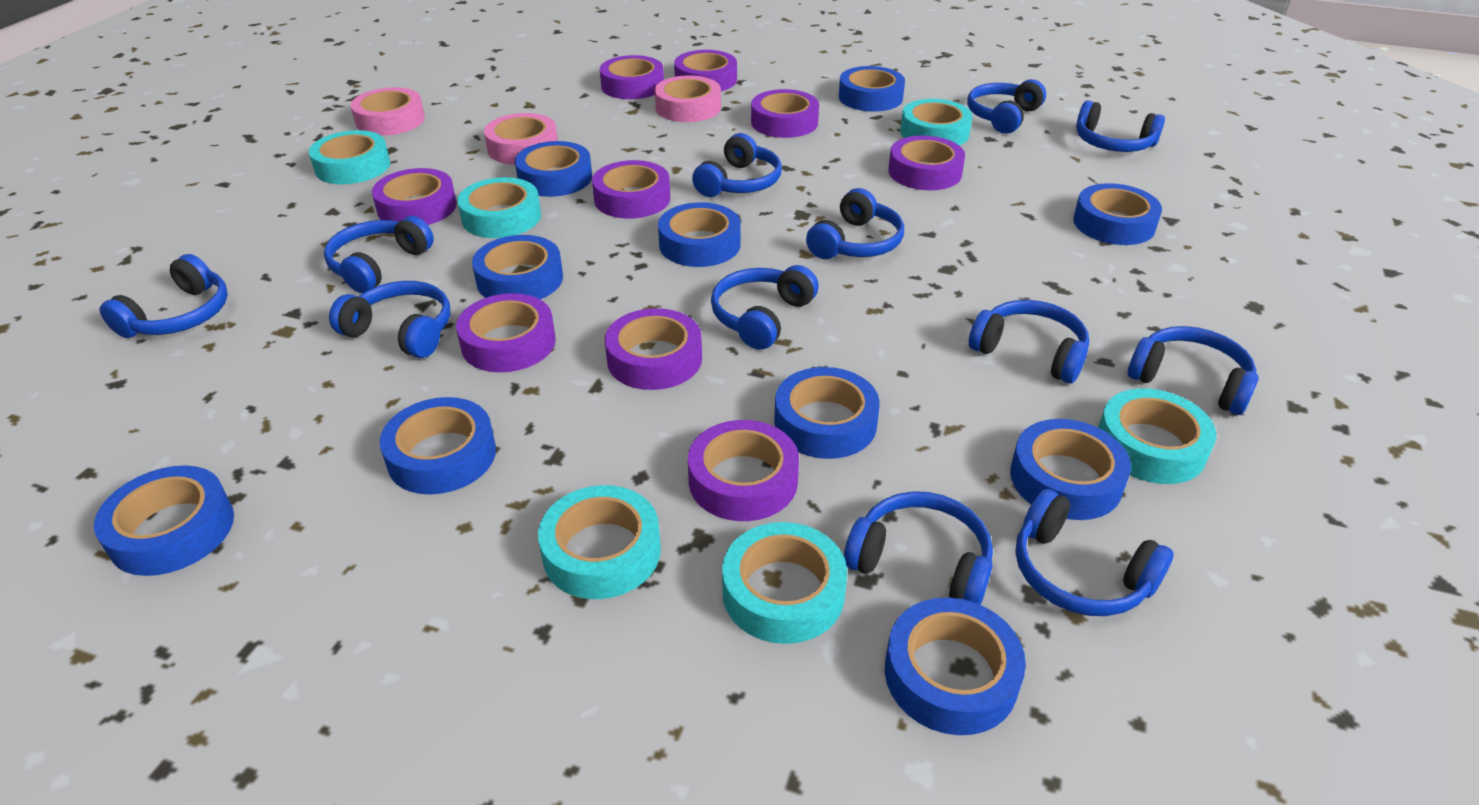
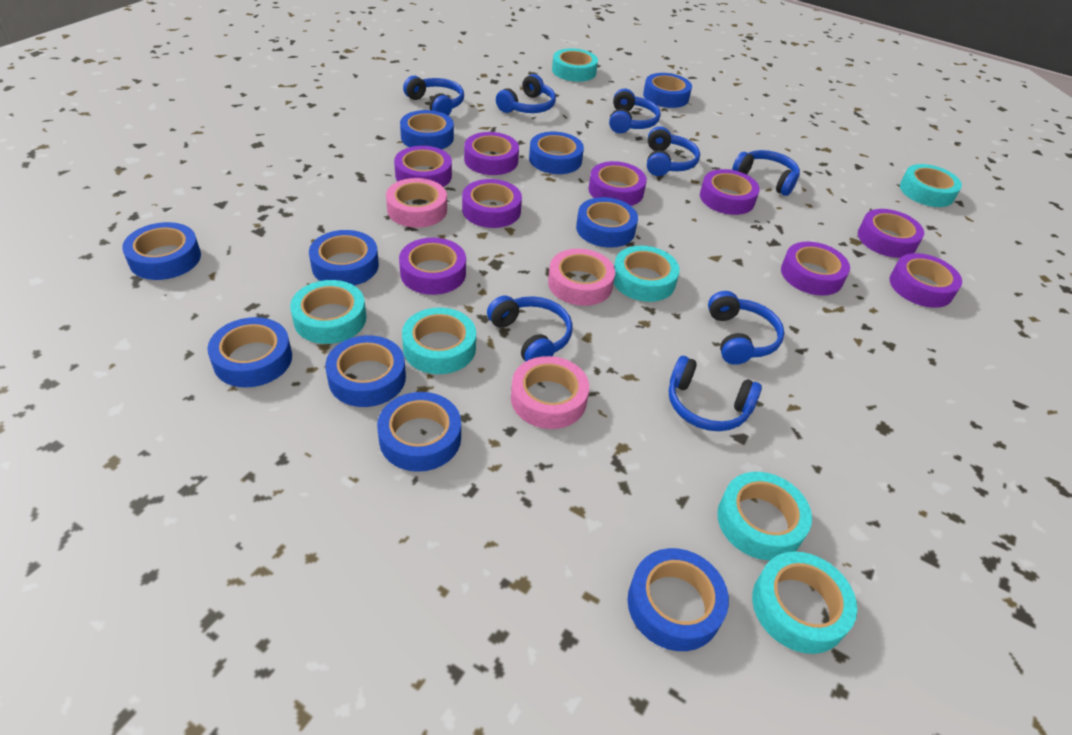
blue headphones: 12 -> 8
turquoise tape: 6 -> 7

